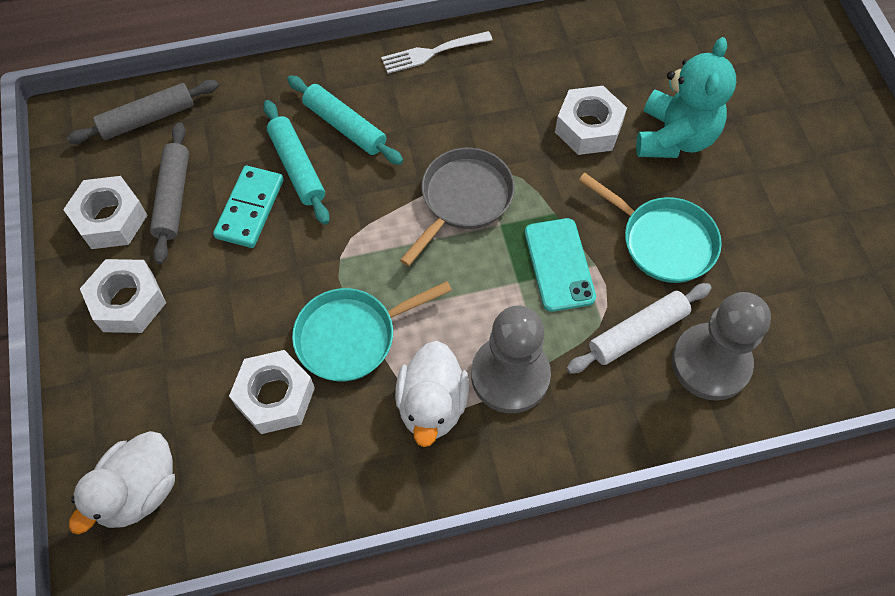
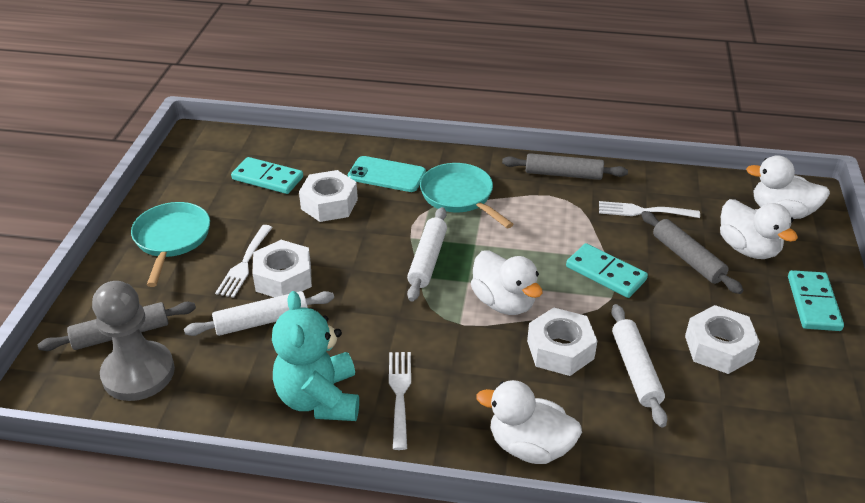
grey pan: 1 -> 0
grey pawn: 2 -> 1
grey rolling pin: 2 -> 3
turquoise domino: 1 -> 3
turquoise rolling pin: 2 -> 0
white duck: 2 -> 4
white fork: 1 -> 3
white rolling pin: 1 -> 3

